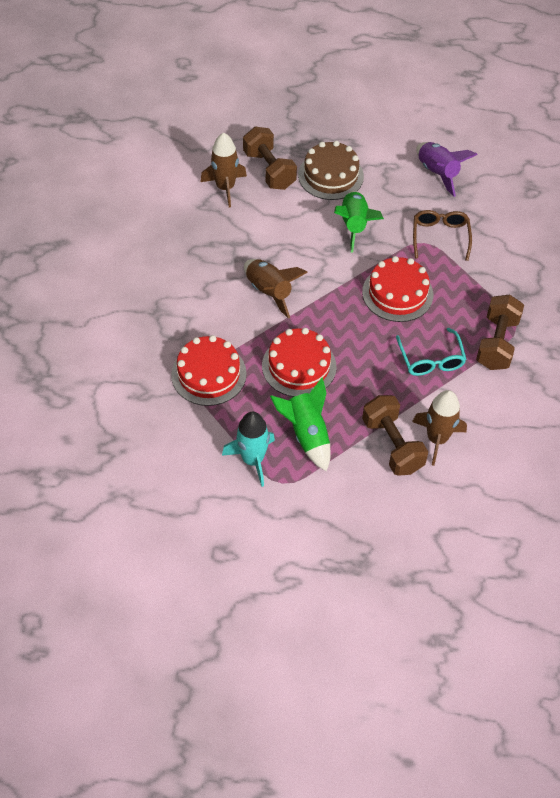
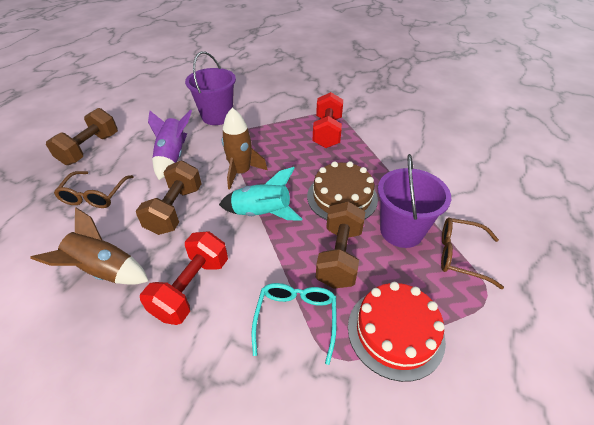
brown glasses: 1 -> 2
brown rocket: 3 -> 2
green rocket: 2 -> 0
purple bucket: 0 -> 2
red cake: 3 -> 1
red dumbbell: 0 -> 2

